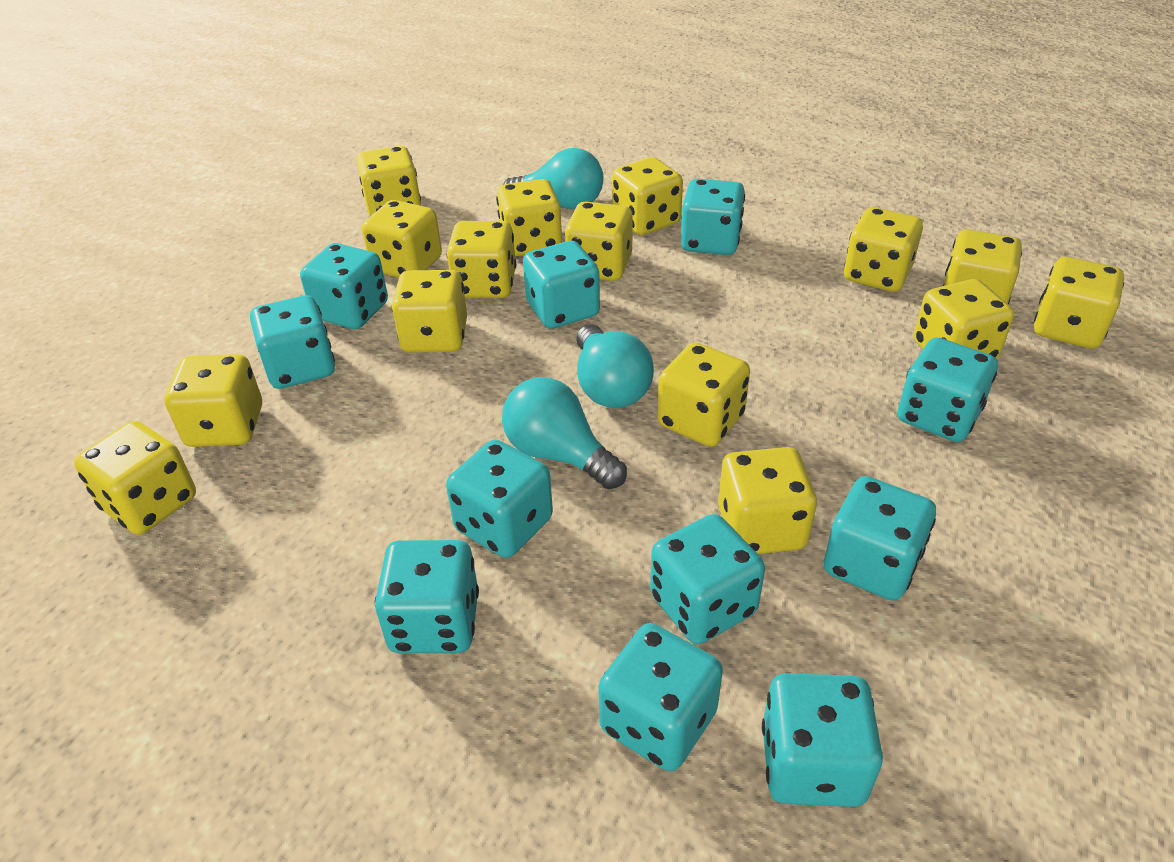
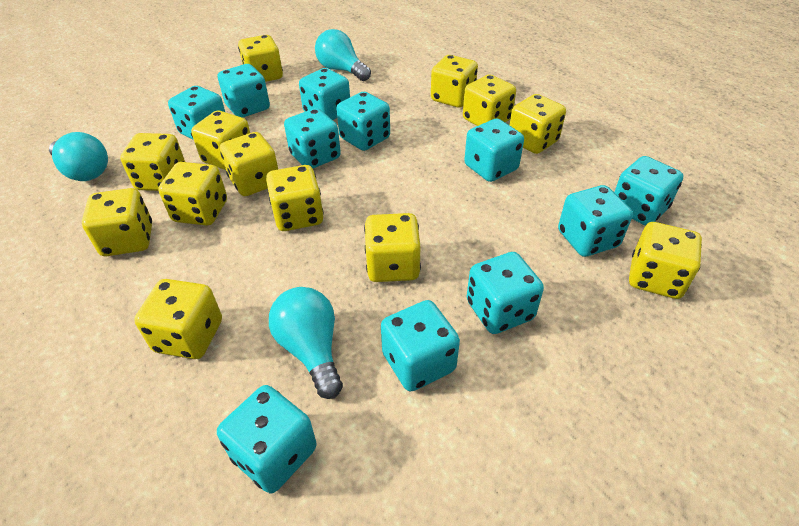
yellow dice: 15 -> 13

